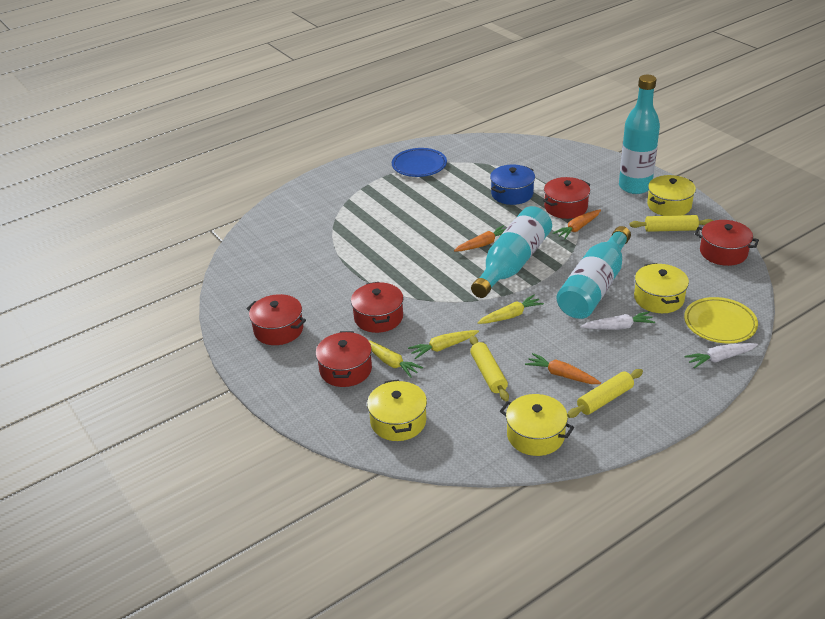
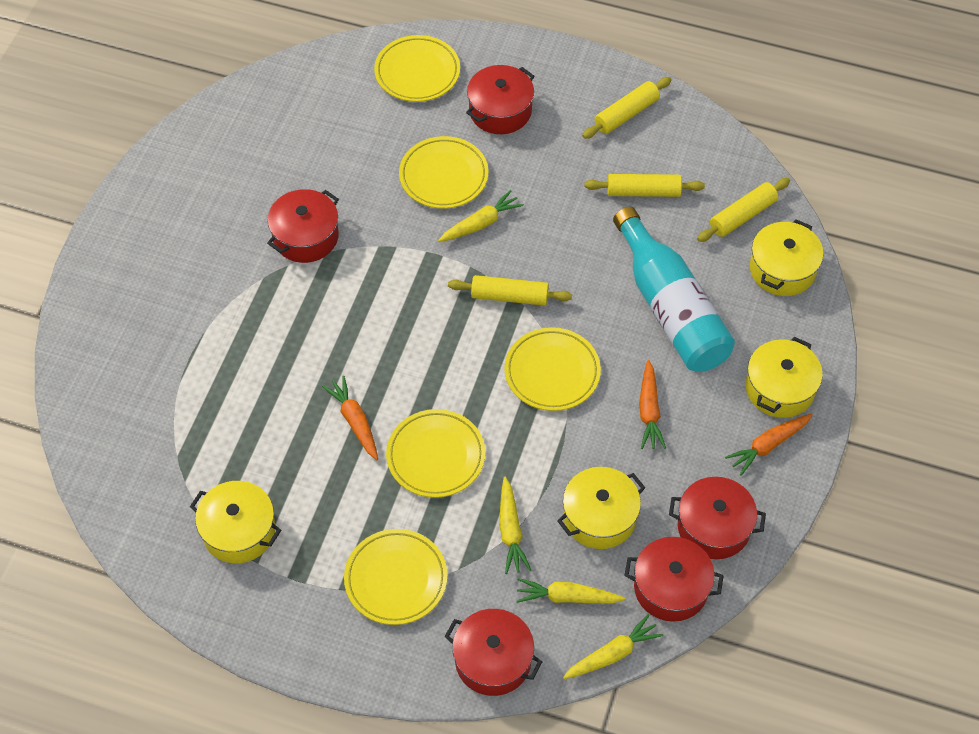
blue plate: 1 -> 0
blue pot: 1 -> 0
turquoise bottle: 3 -> 1
white carrot: 2 -> 0
yellow carrot: 3 -> 4
yellow plate: 1 -> 5
yellow rolling pin: 3 -> 4

